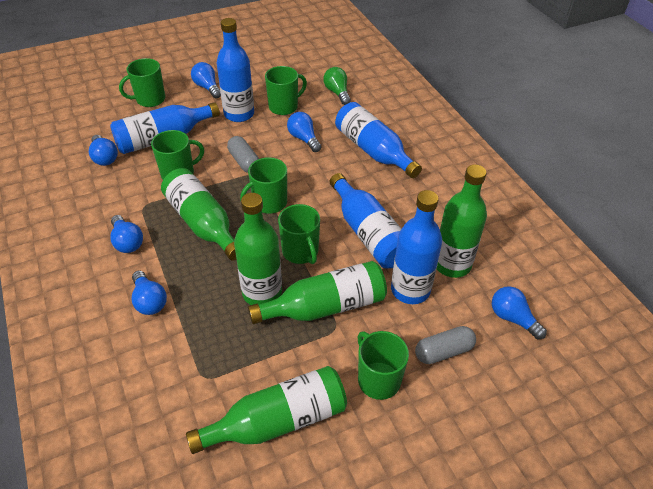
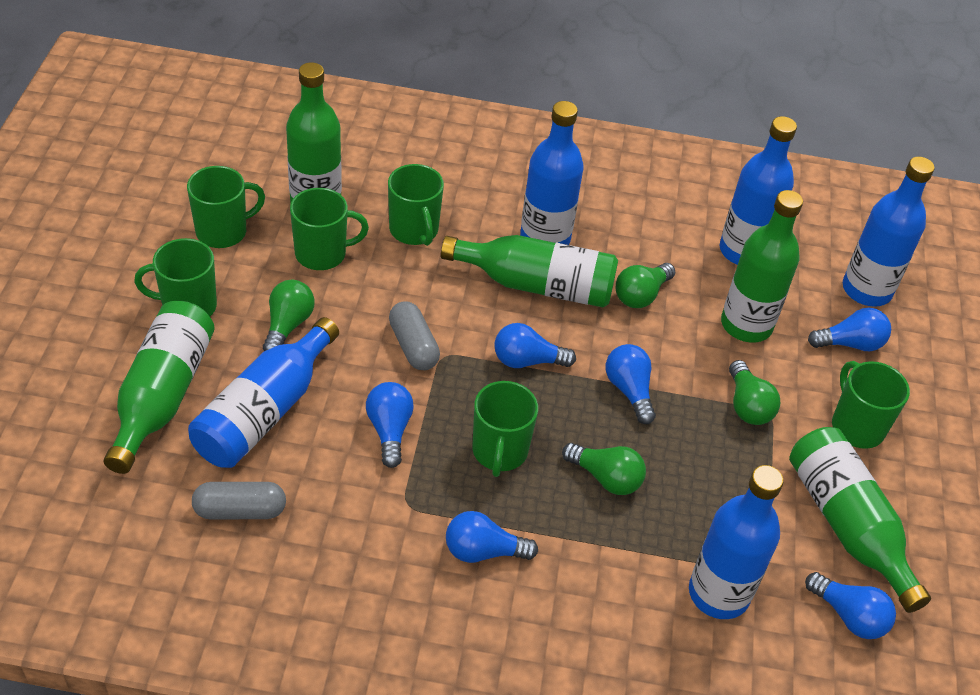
green light bulb: 1 -> 4

